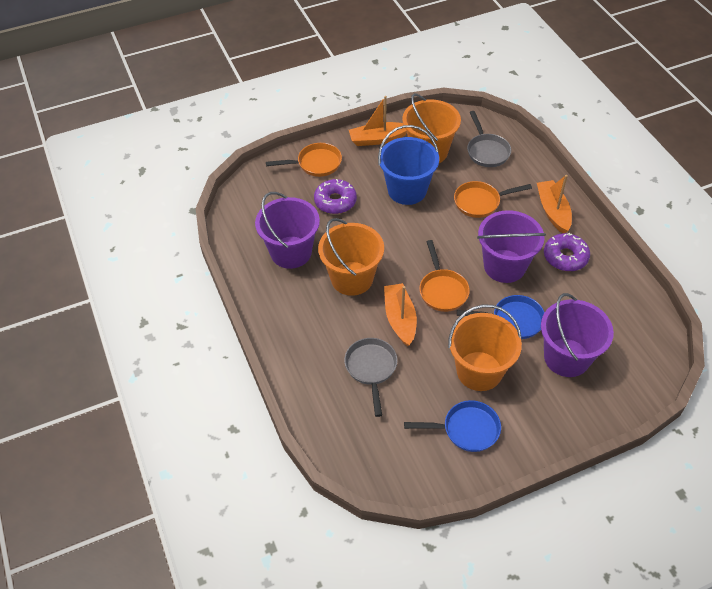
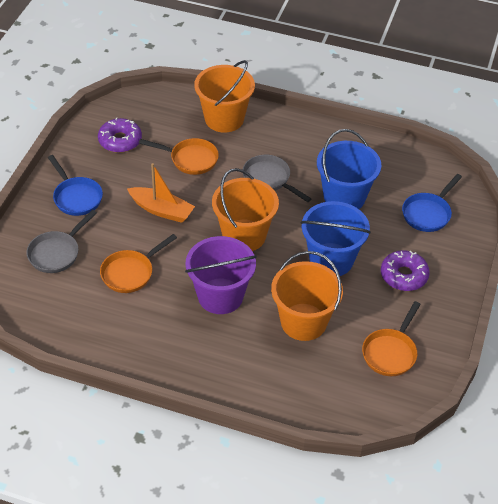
blue bucket: 1 -> 2
orange boat: 3 -> 1
purple bucket: 3 -> 1

